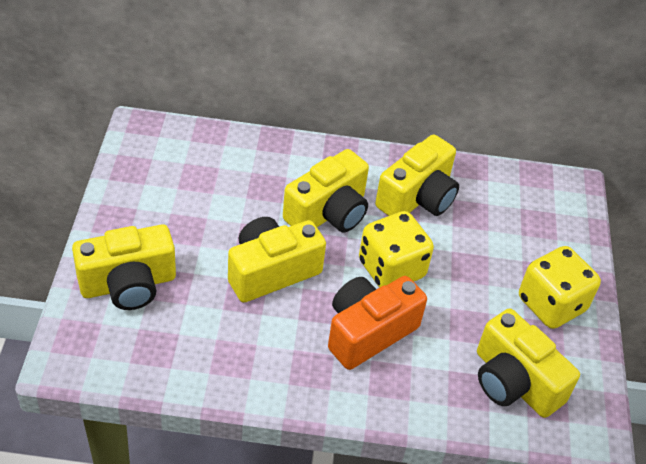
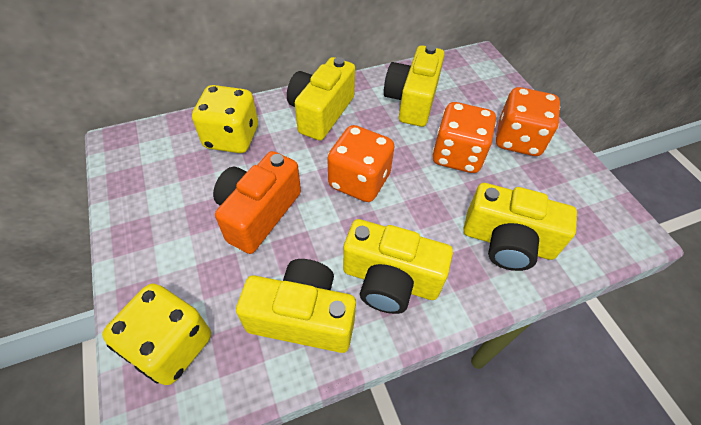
orange dice: 0 -> 3

